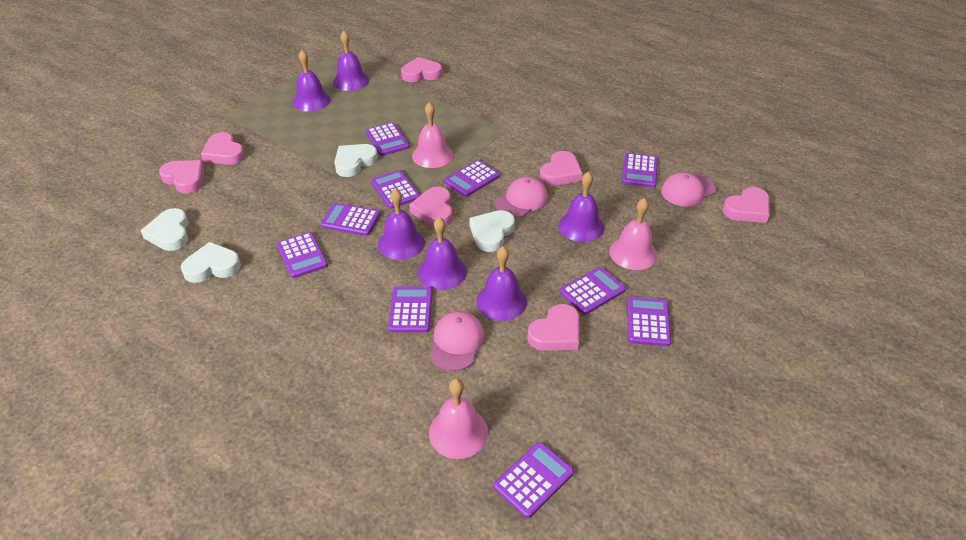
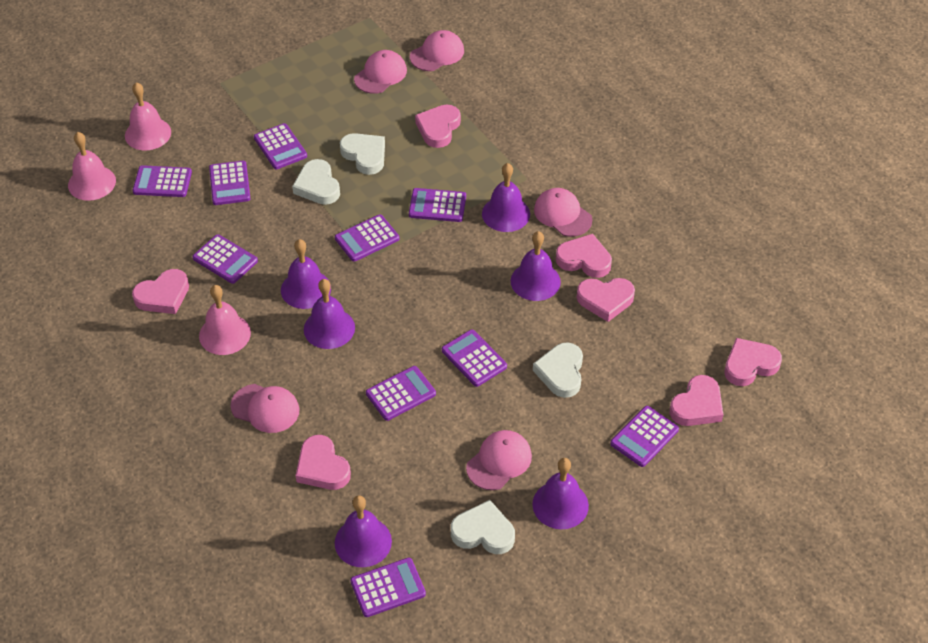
pink cap: 3 -> 5

